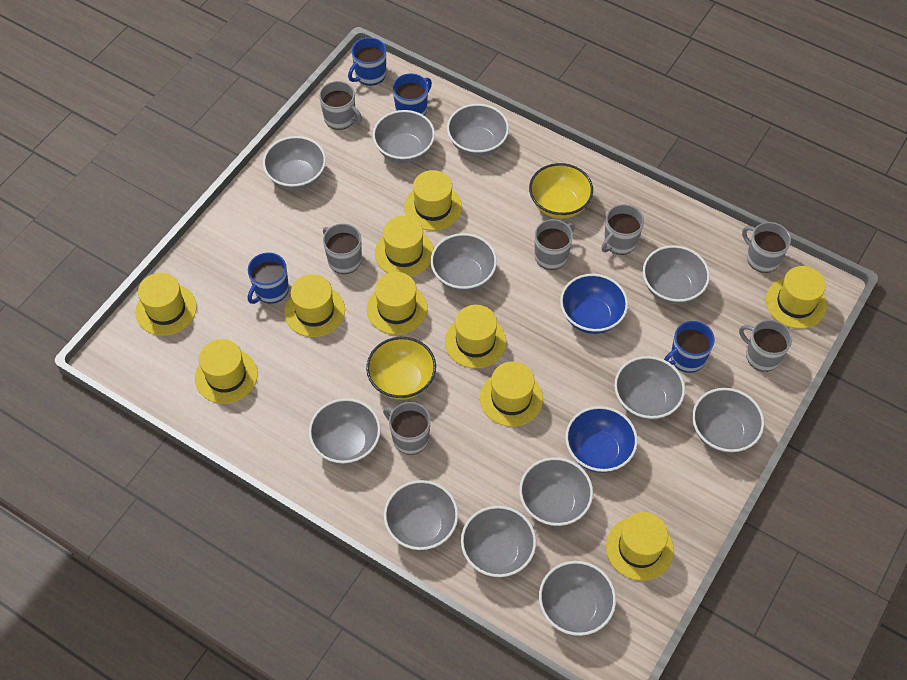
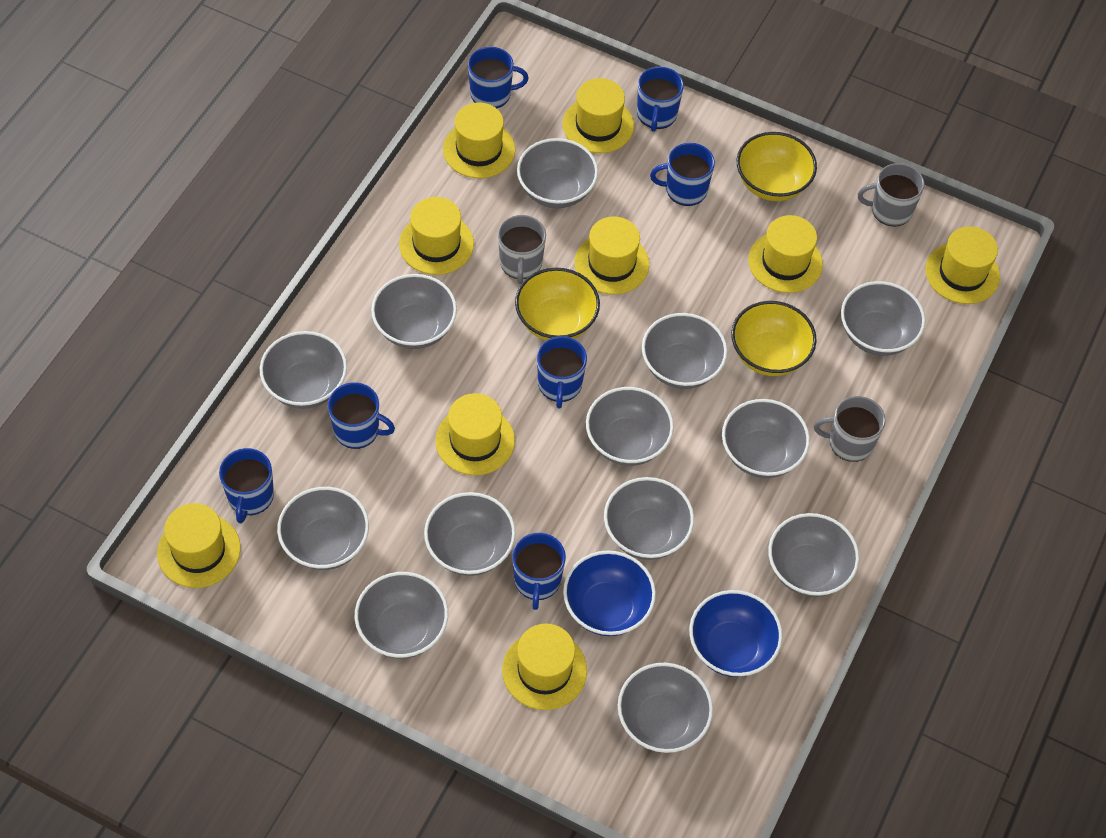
blue mug: 4 -> 7
grey bowl: 12 -> 13
grey mug: 7 -> 3
yellow bowl: 2 -> 3
yellow hat: 10 -> 9

